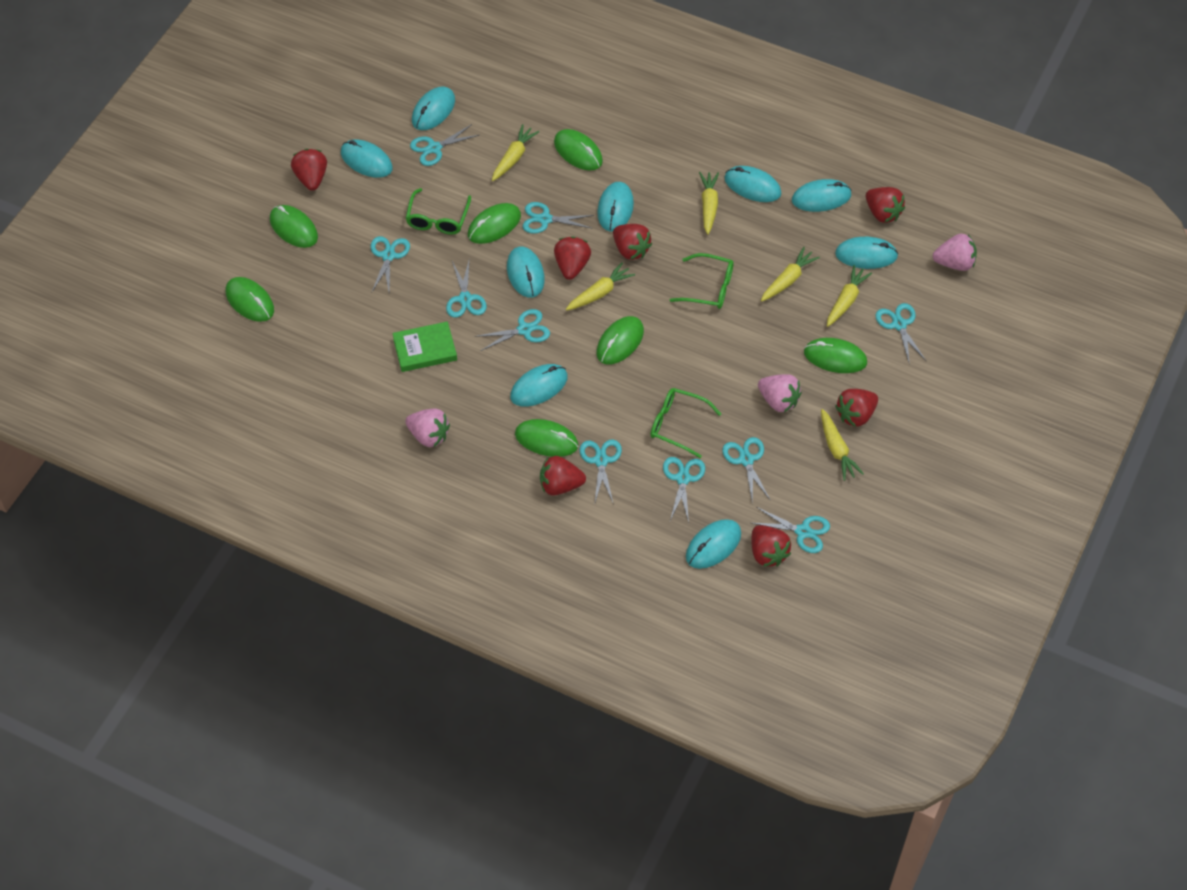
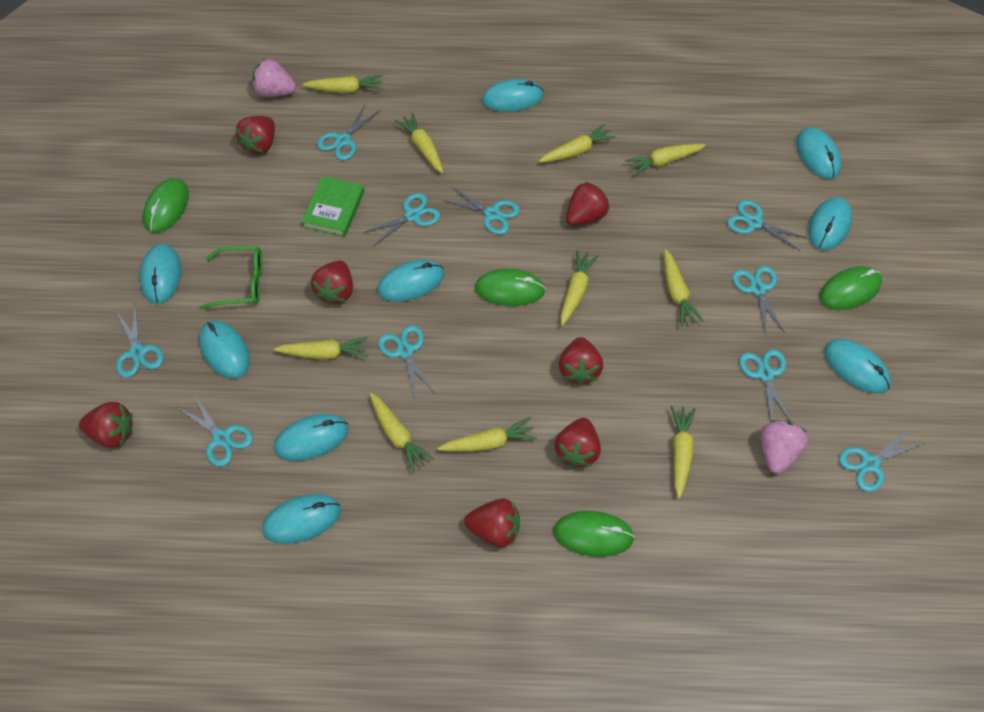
green glasses: 3 -> 1
green mouse: 7 -> 4
pink strawberry: 3 -> 2
yellow carrot: 6 -> 10

